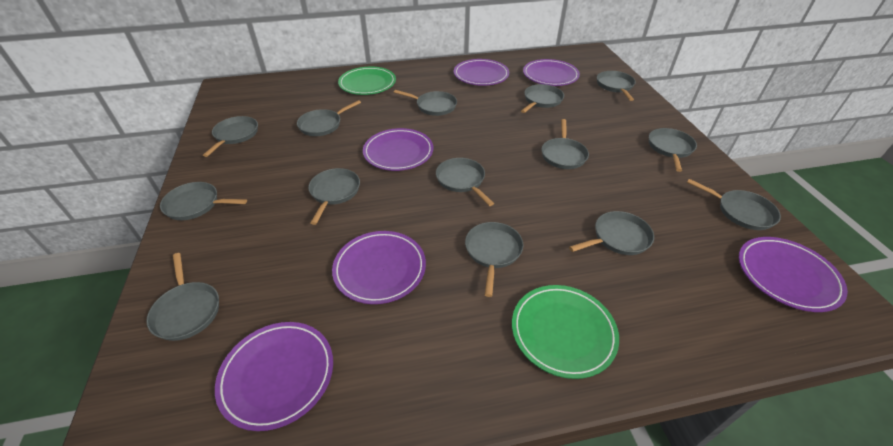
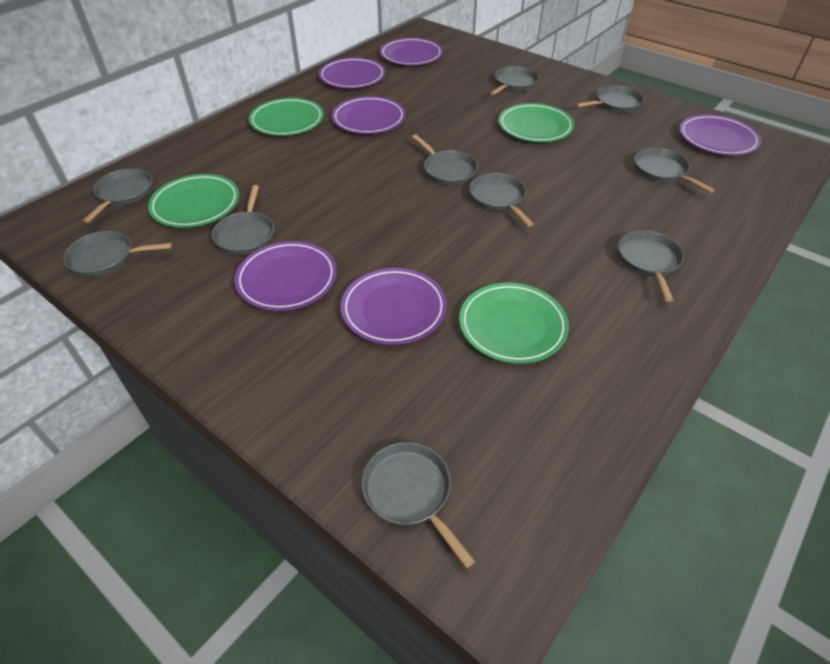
green plate: 2 -> 4
grey pan: 14 -> 10

